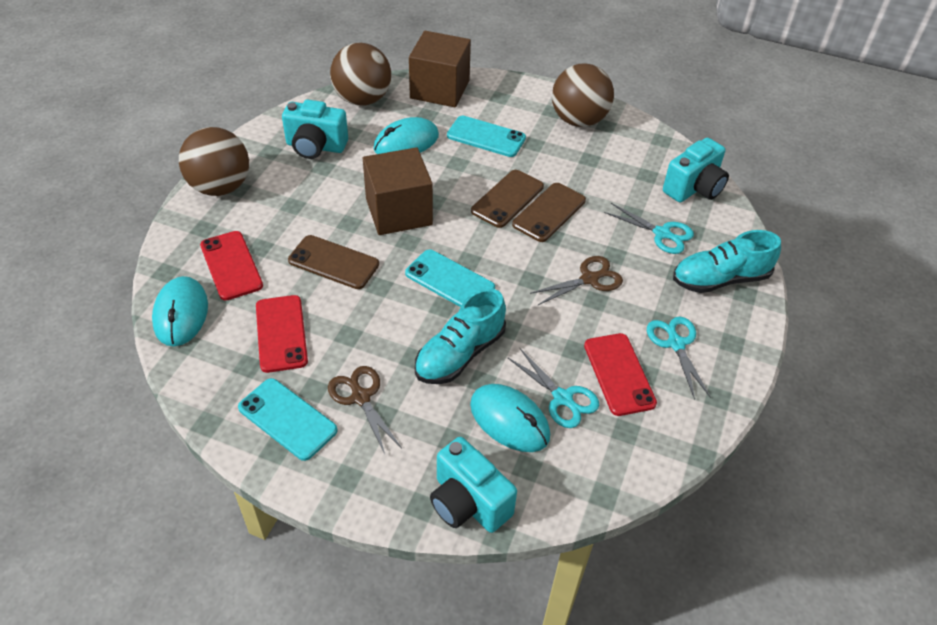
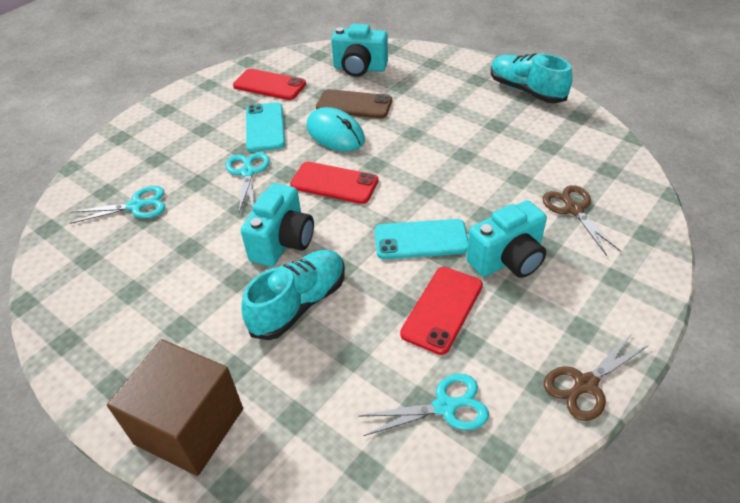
brown ball: 3 -> 0
brown cube: 2 -> 1
brown phone: 3 -> 1
turquoise mouse: 3 -> 1
turquoise phone: 3 -> 2

